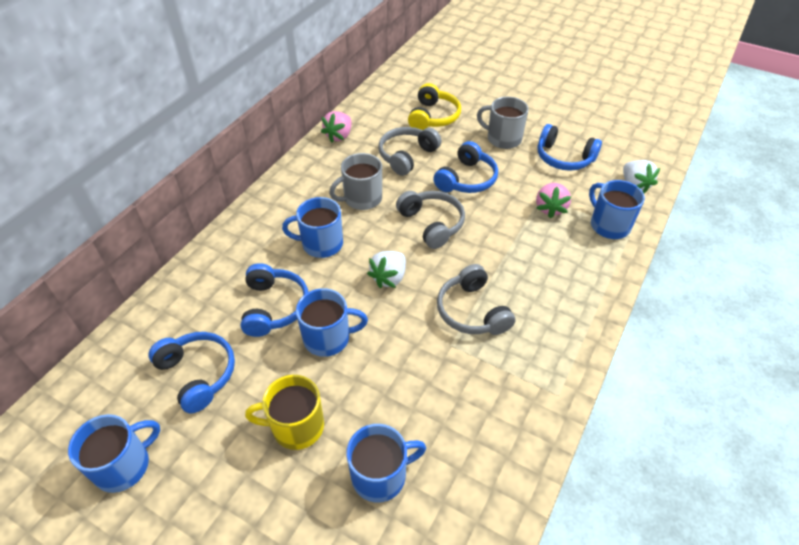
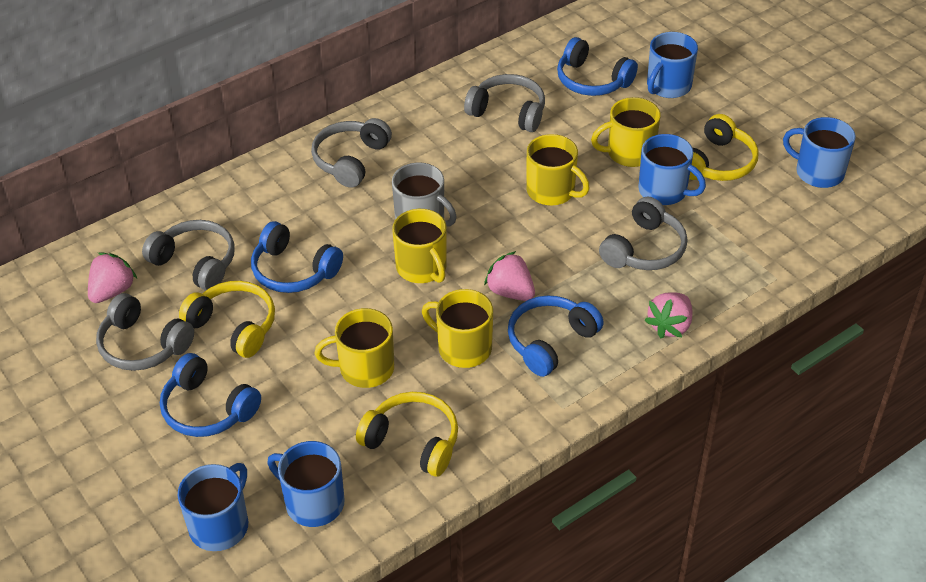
grey headphones: 3 -> 5
grey mug: 2 -> 1
pink strawberry: 2 -> 3
white strawberry: 2 -> 0
yellow headphones: 1 -> 3
yellow mug: 1 -> 5

